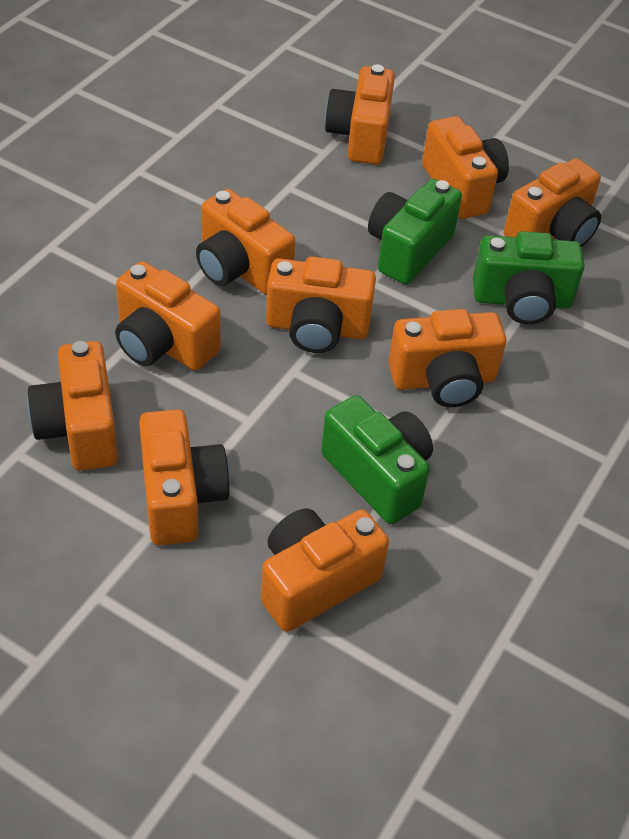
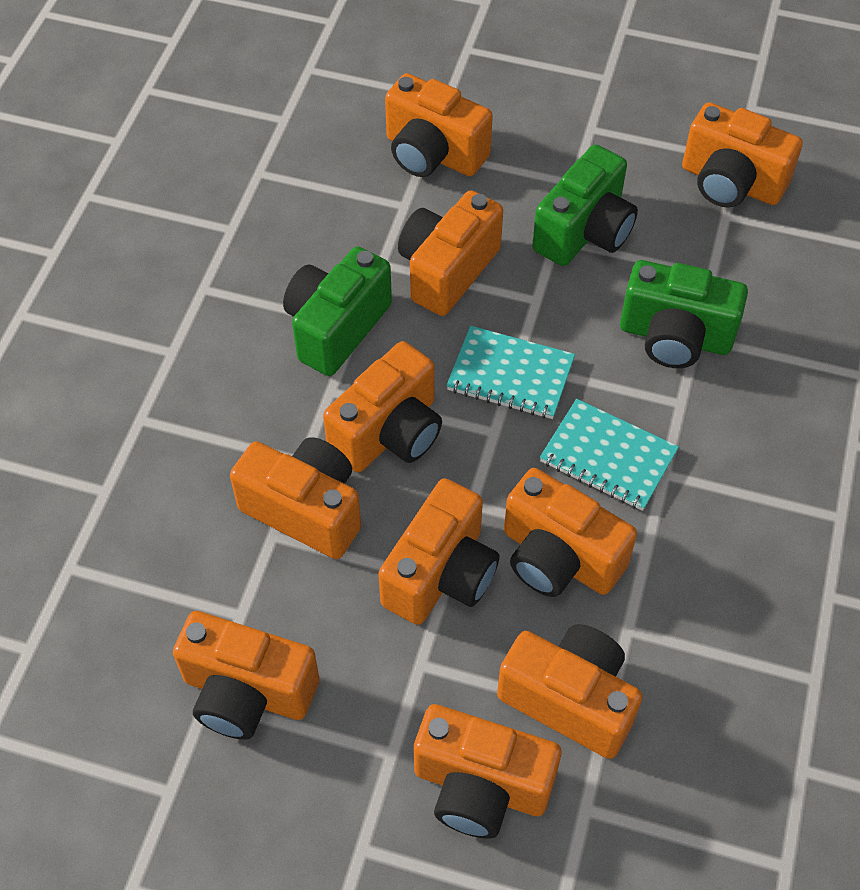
turquoise notebook: 0 -> 2

